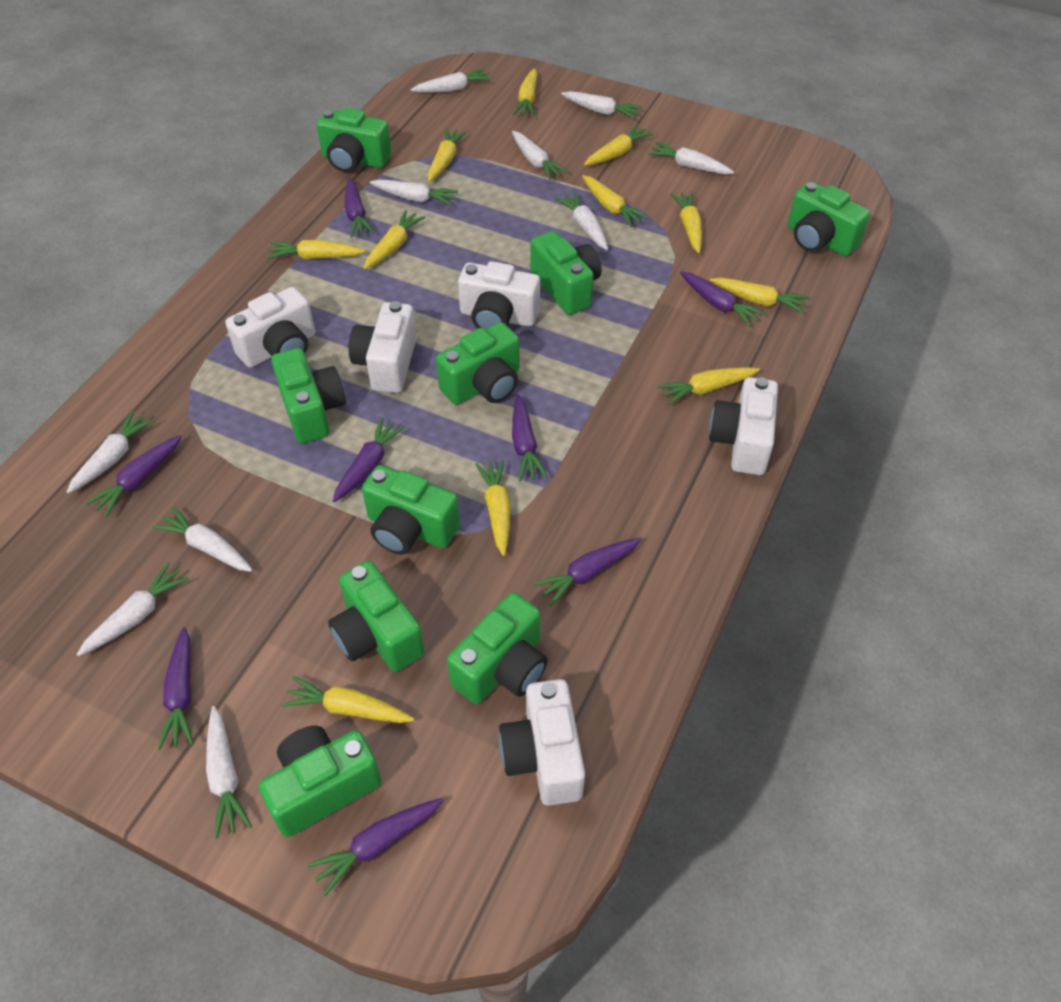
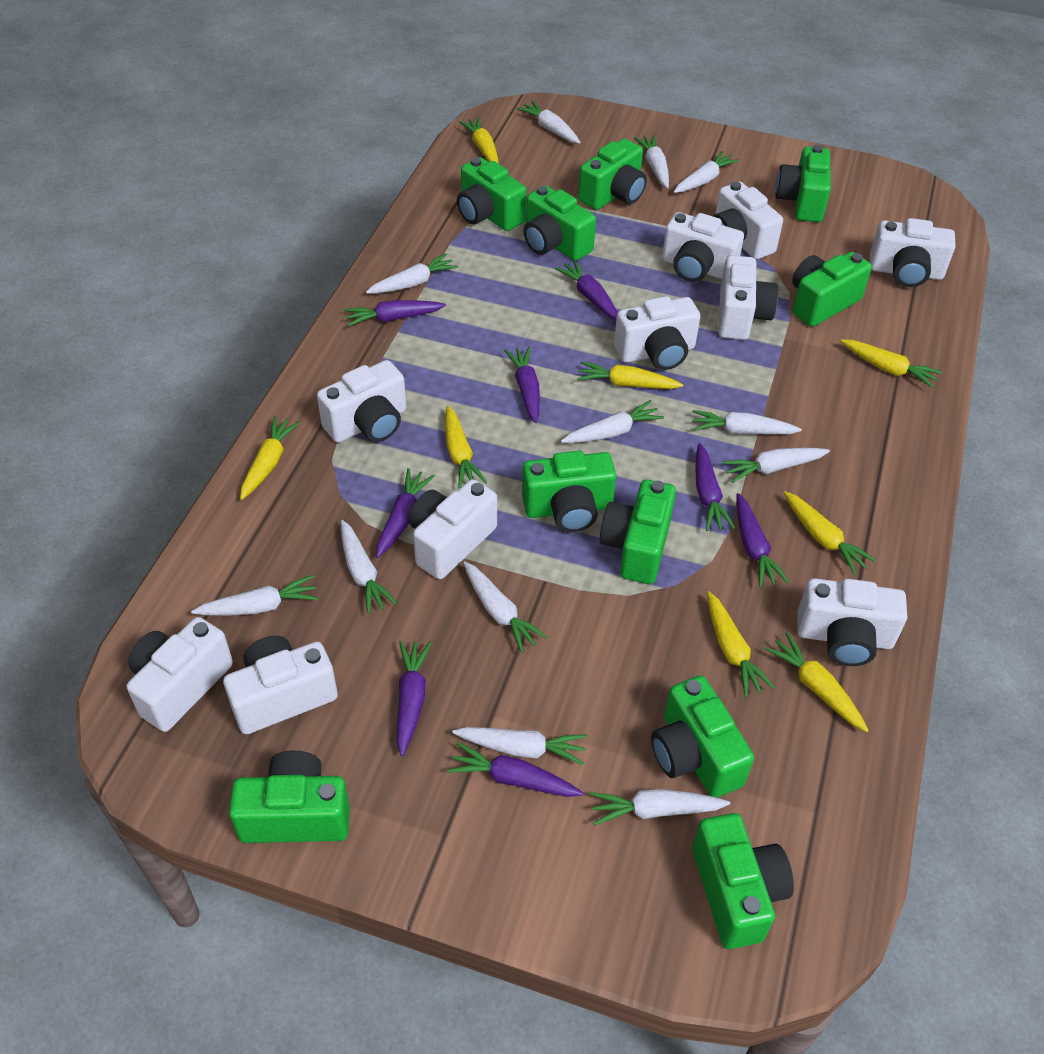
green camera: 9 -> 10
white camera: 5 -> 10
white carrot: 10 -> 12
yellow carrot: 11 -> 8

